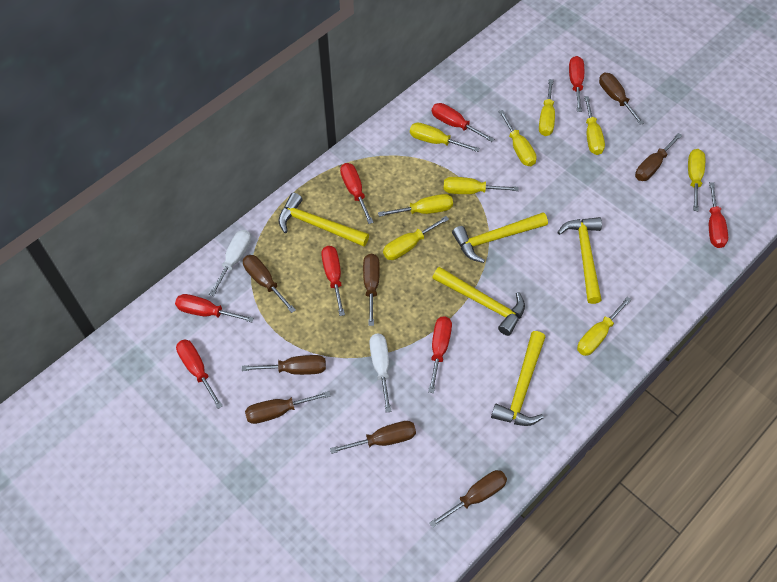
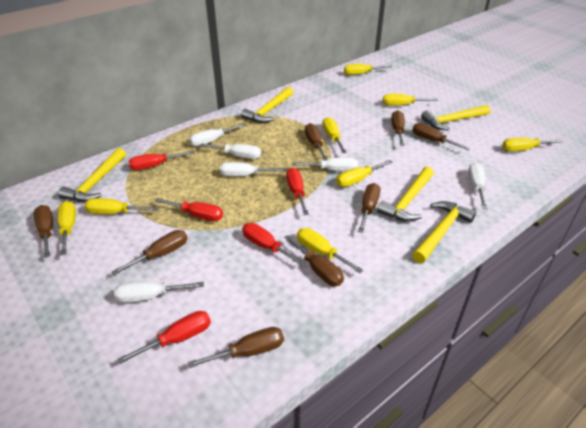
red screwdriver: 8 -> 5
white screwdriver: 2 -> 6
yellow screwdriver: 9 -> 8

